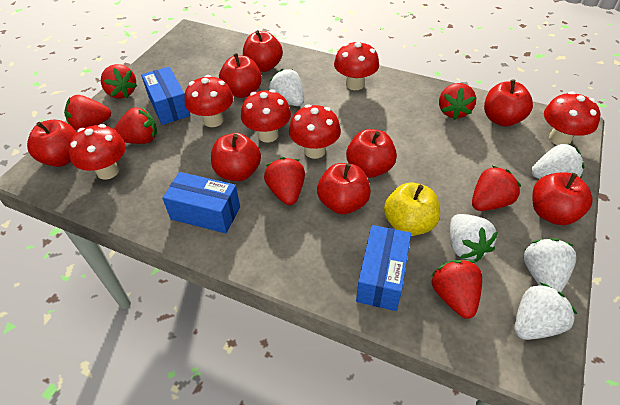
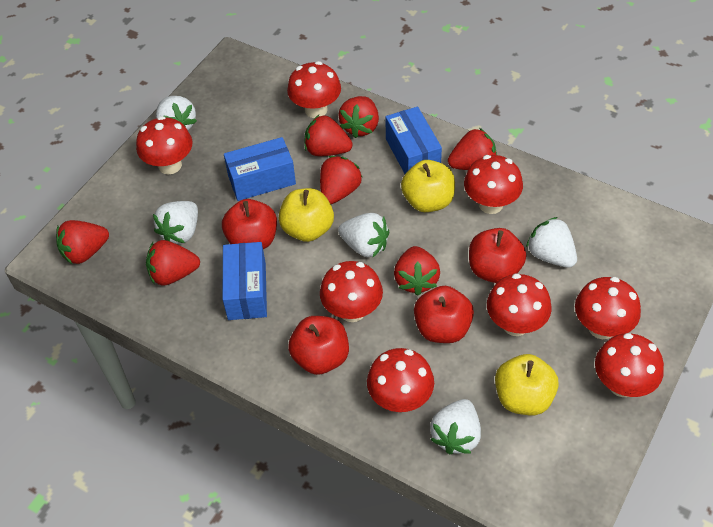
red apple: 8 -> 4
red mushroom: 6 -> 8
yellow apple: 1 -> 3

